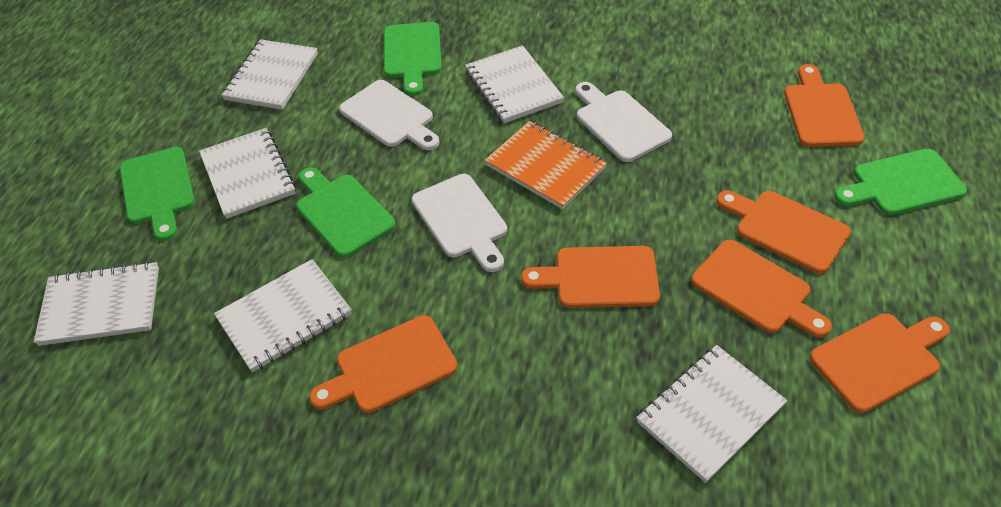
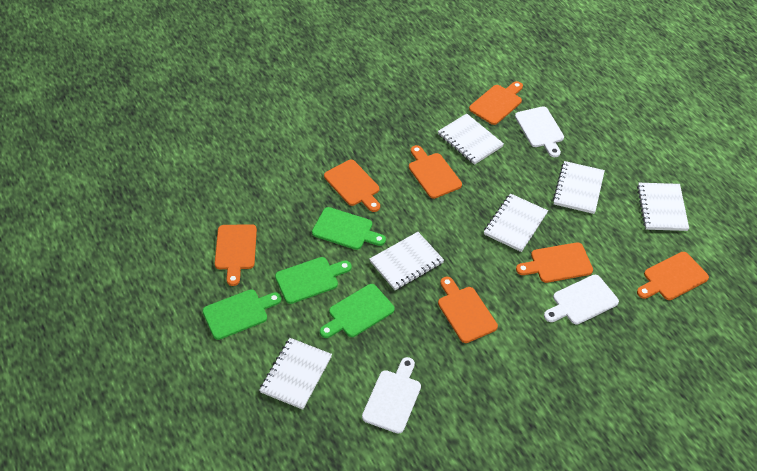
orange cutting board: 6 -> 7
orange notebook: 1 -> 0

